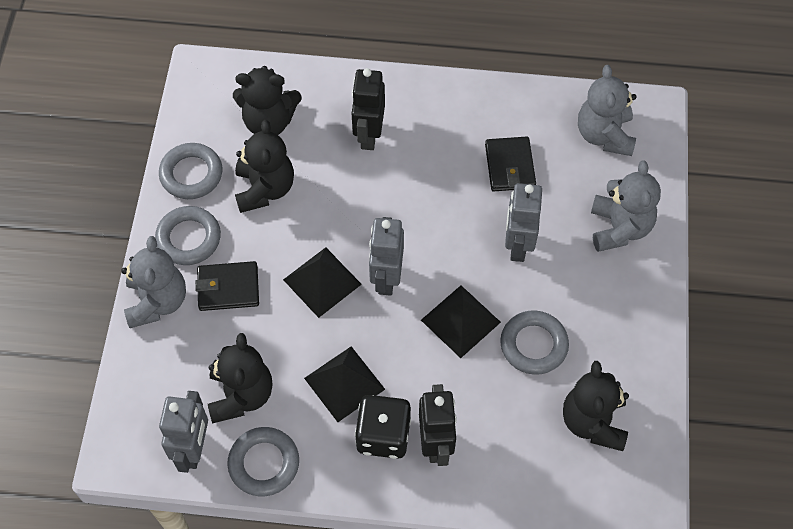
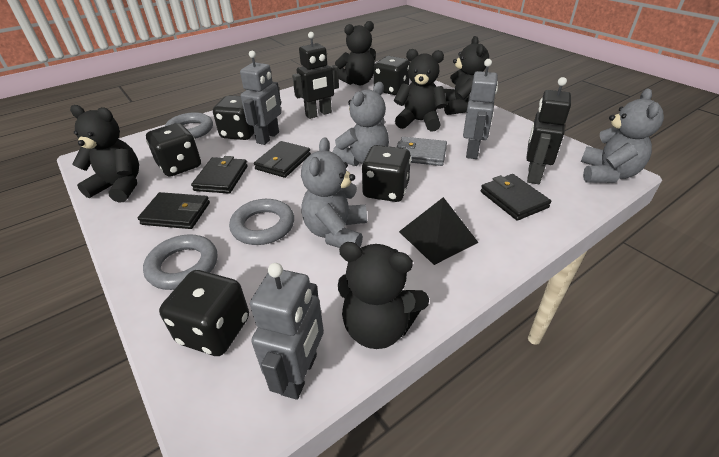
black dice: 1 -> 5
black pyramid: 3 -> 1
black teddy bear: 4 -> 5
black wallet: 2 -> 4
grey ring: 4 -> 3
grey wallet: 0 -> 1

